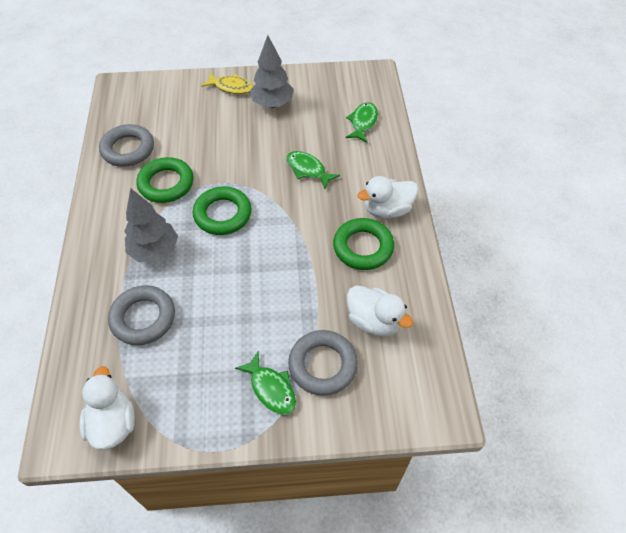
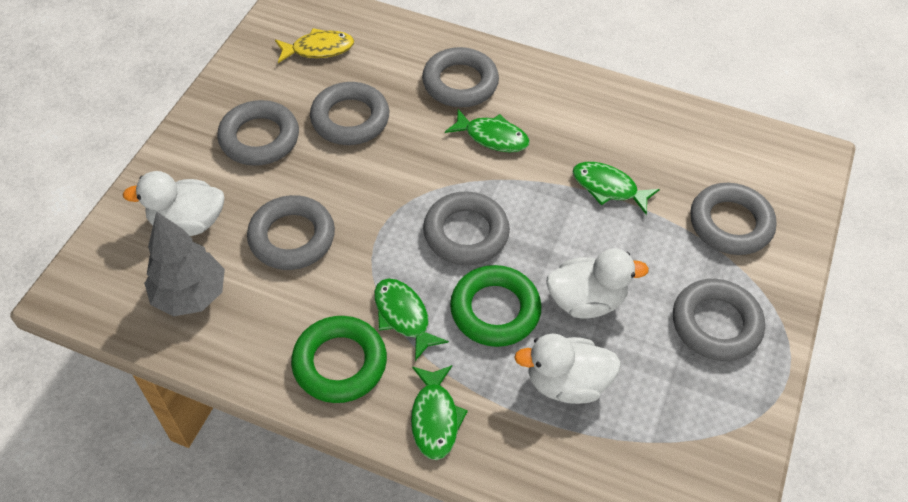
green fish: 3 -> 4
green ring: 3 -> 2
grey ring: 3 -> 7
grey tree: 2 -> 1

